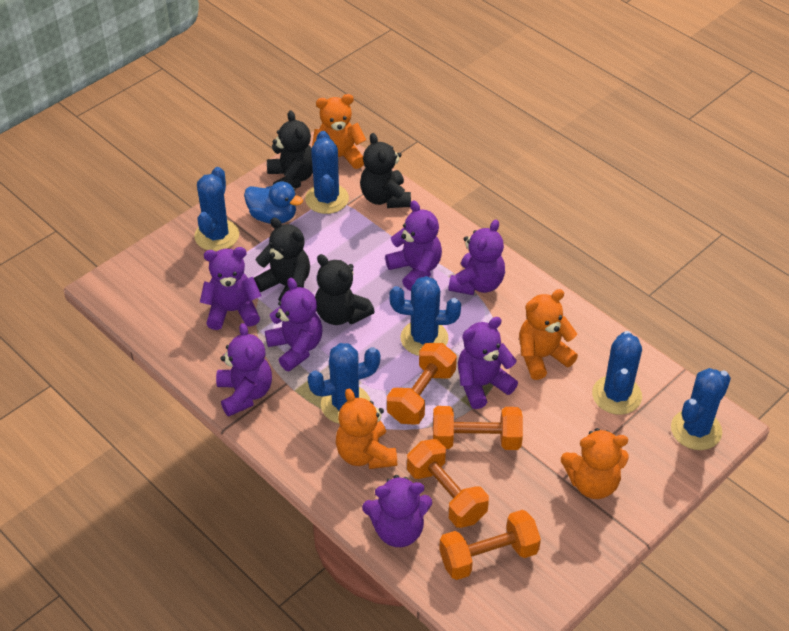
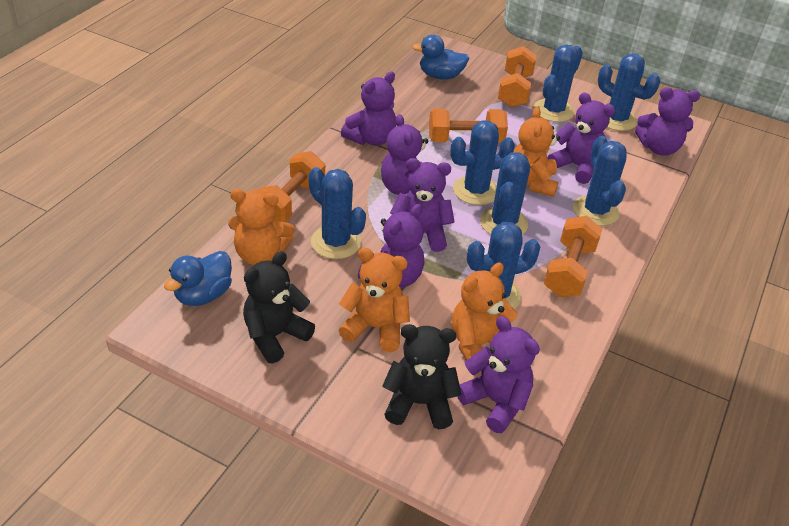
black teddy bear: 4 -> 2
blue cactus: 6 -> 7
blue duck: 1 -> 2

